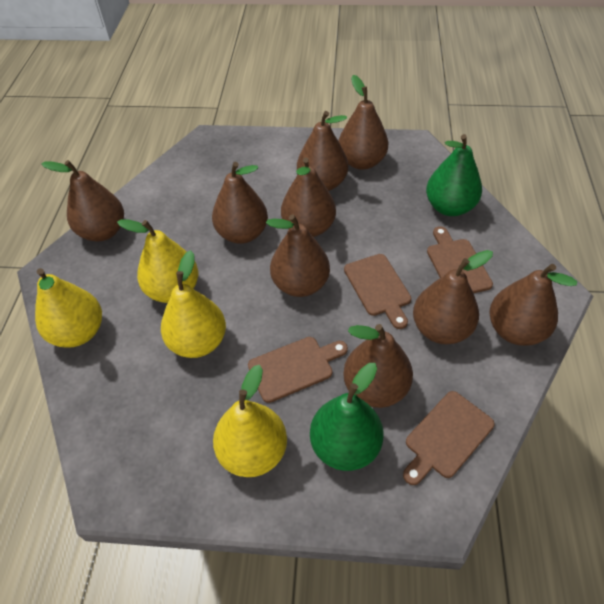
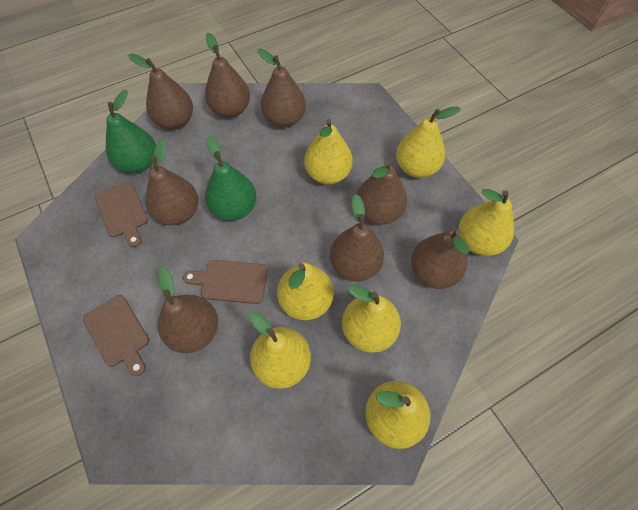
brown cutting board: 4 -> 3
brown pear: 9 -> 8
yellow pear: 4 -> 7

